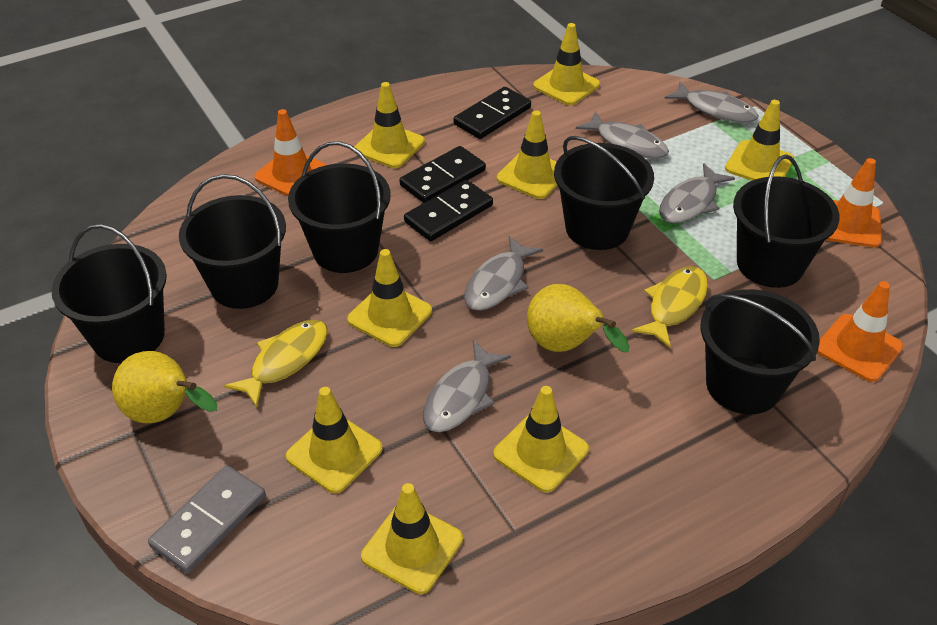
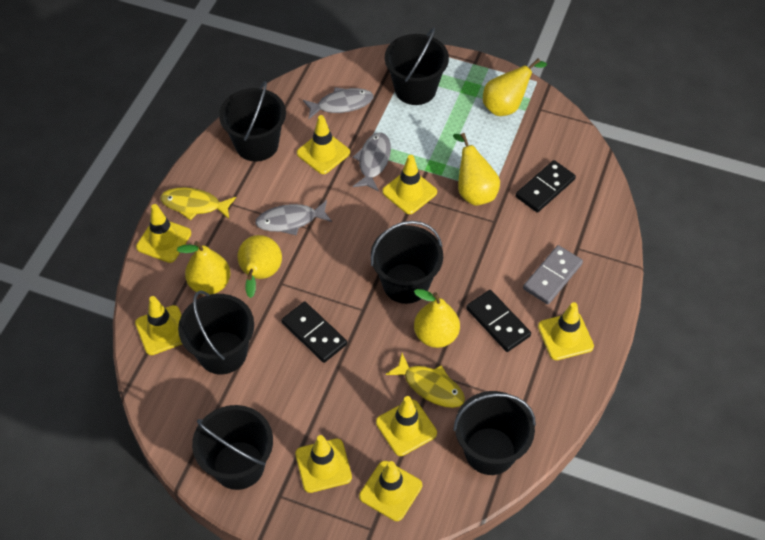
grey fish: 5 -> 3
orange traffic cone: 3 -> 0
yellow pear: 2 -> 5

